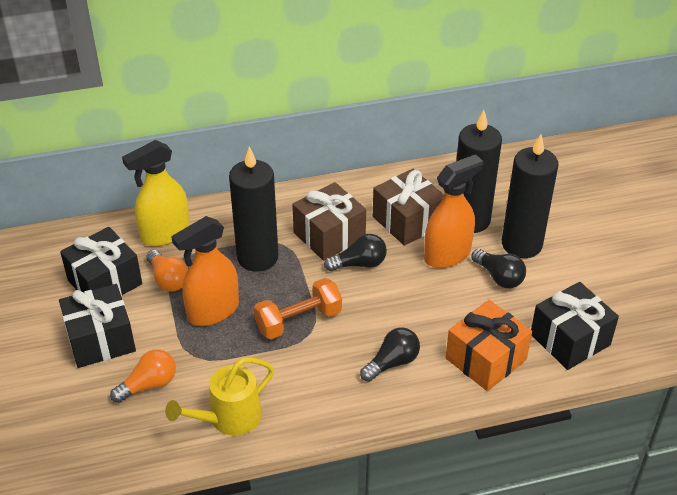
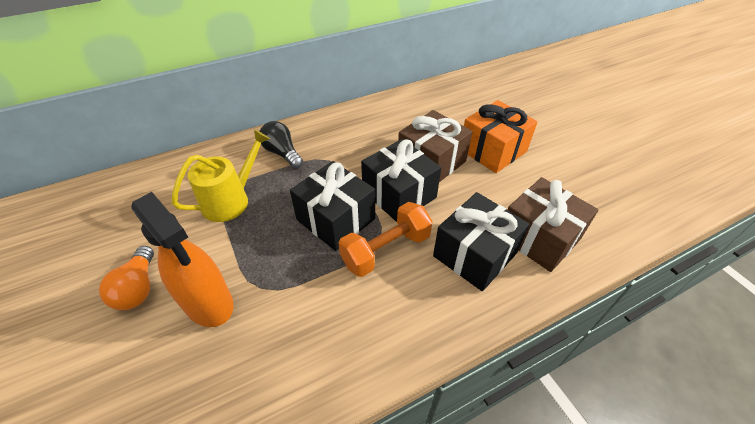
black candle: 3 -> 0
black light bulb: 3 -> 1
orange light bulb: 2 -> 1
orange spray bottle: 2 -> 1
yellow spray bottle: 1 -> 0

